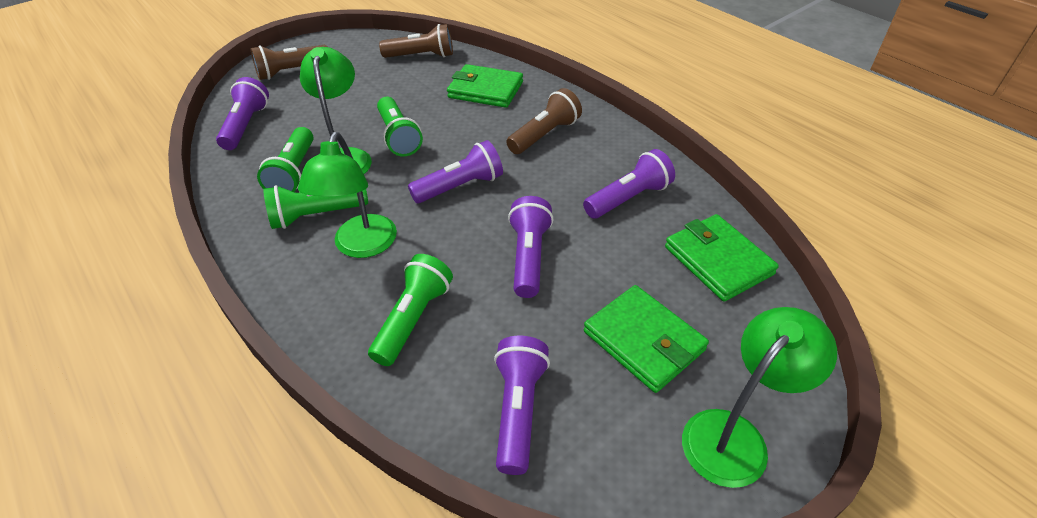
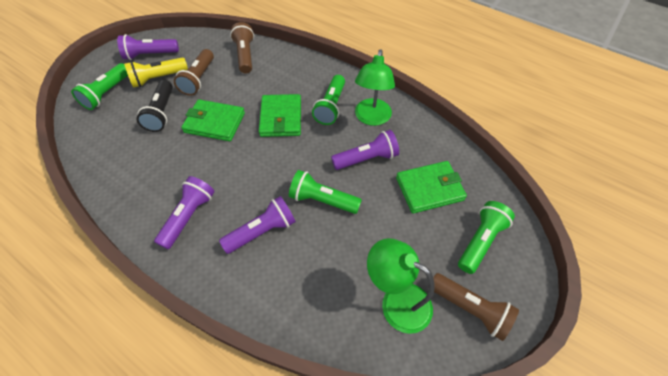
black flashlight: 0 -> 1
green lamp: 3 -> 2
purple flashlight: 5 -> 4
yellow flashlight: 0 -> 1

